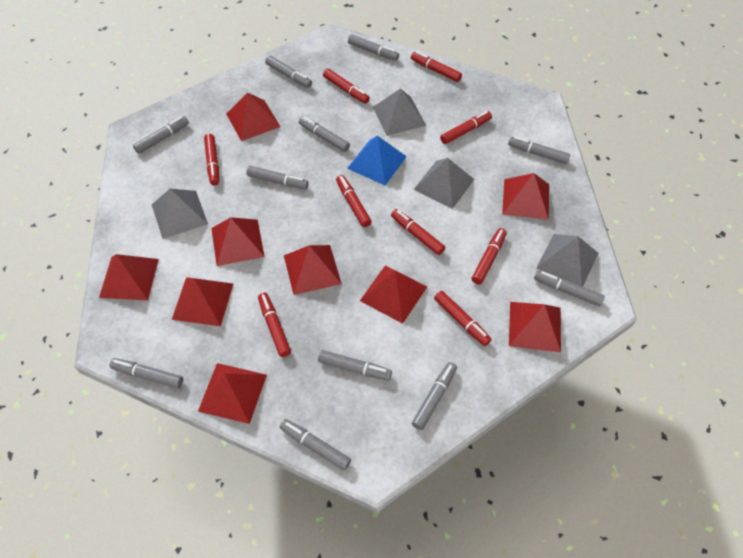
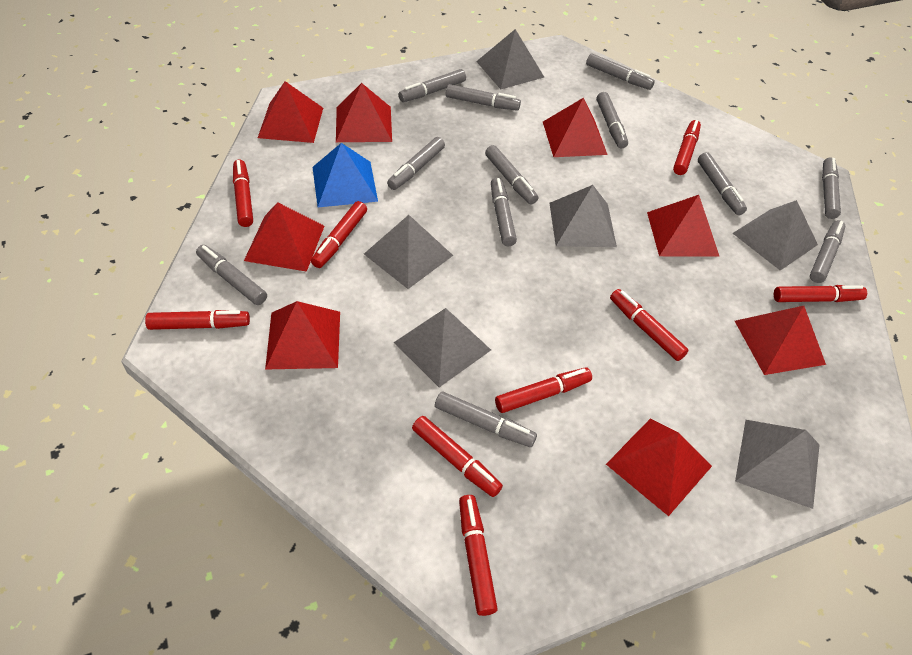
grey marker: 11 -> 12
grey pyramid: 4 -> 6
red pyramid: 9 -> 8

